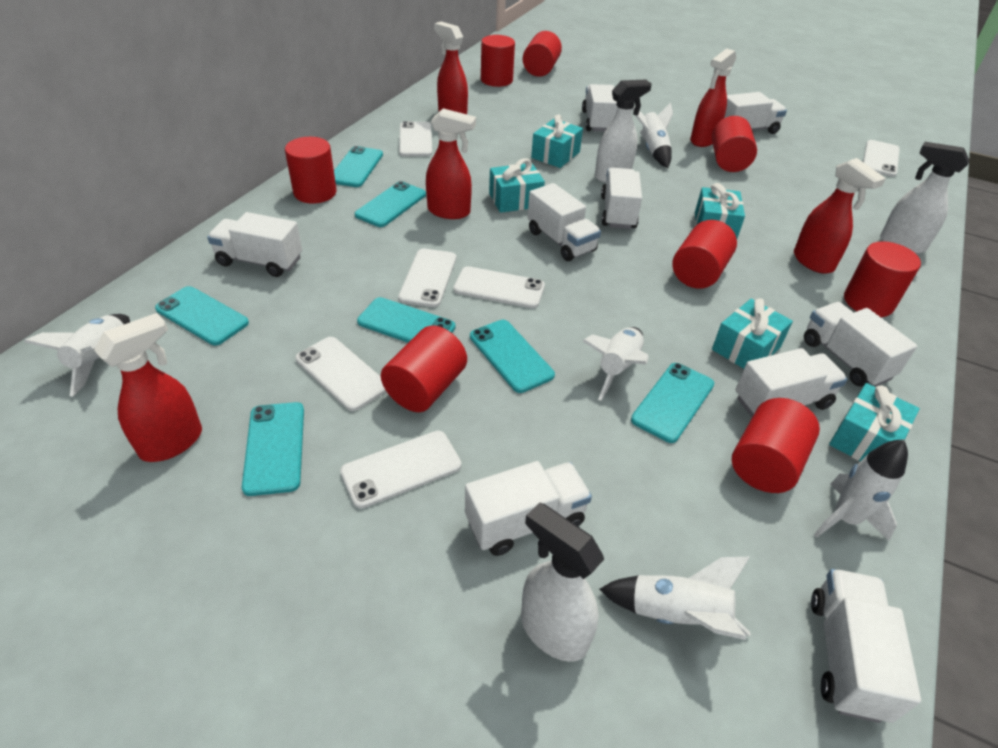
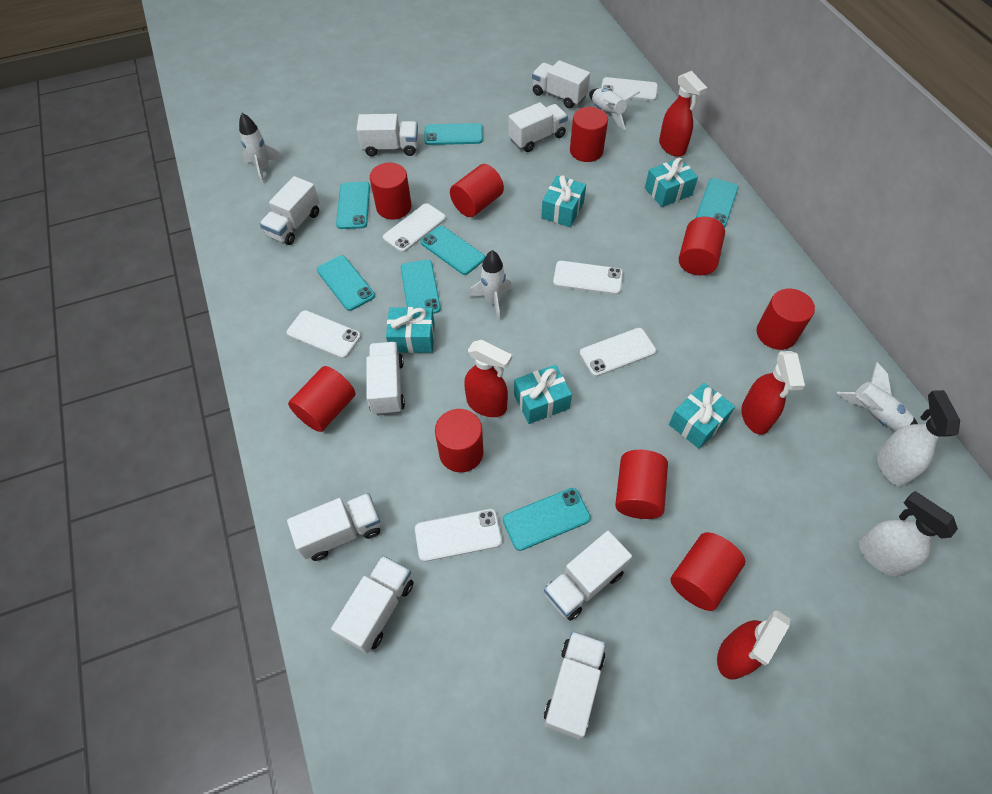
red cylinder: 8 -> 9
red spray bottle: 5 -> 4
white rocket: 5 -> 4
white spray bottle: 3 -> 2

